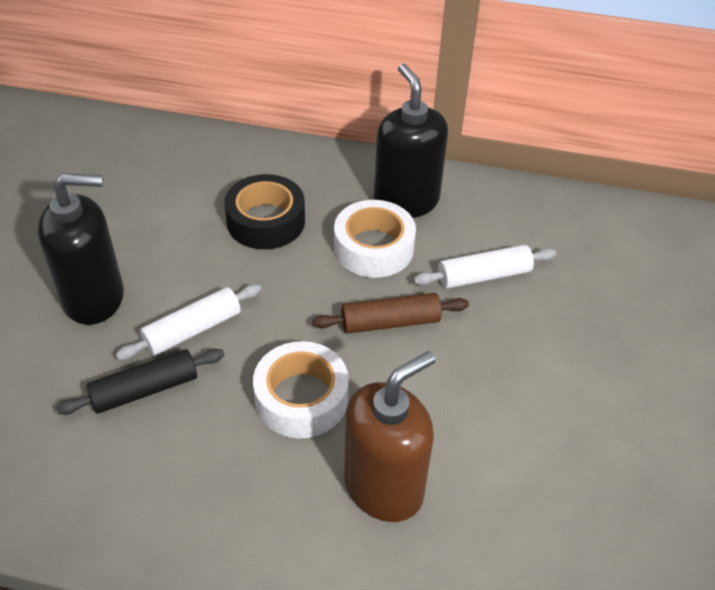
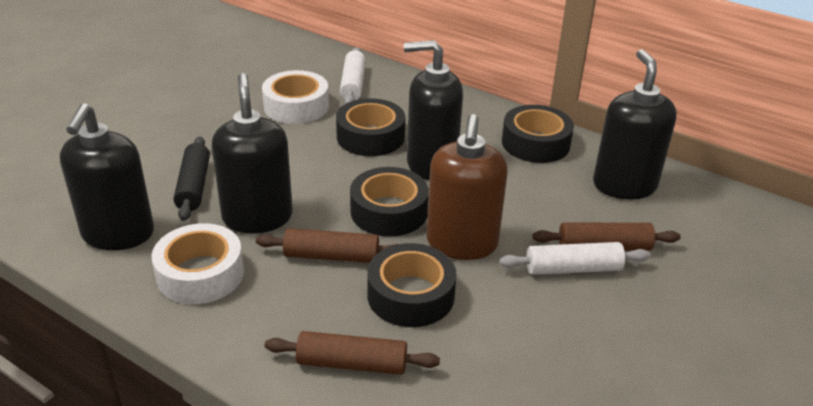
black soap dispenser: 2 -> 4
black tape: 1 -> 4
brown rolling pin: 1 -> 3

